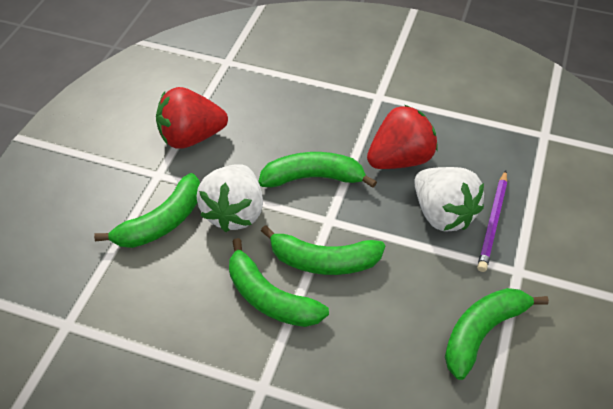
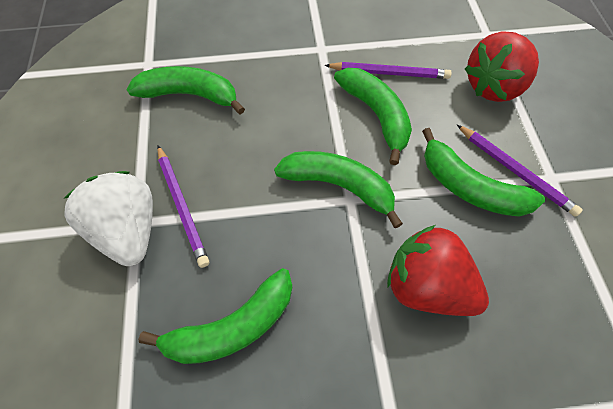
purple pencil: 1 -> 3
white strawberry: 2 -> 1

